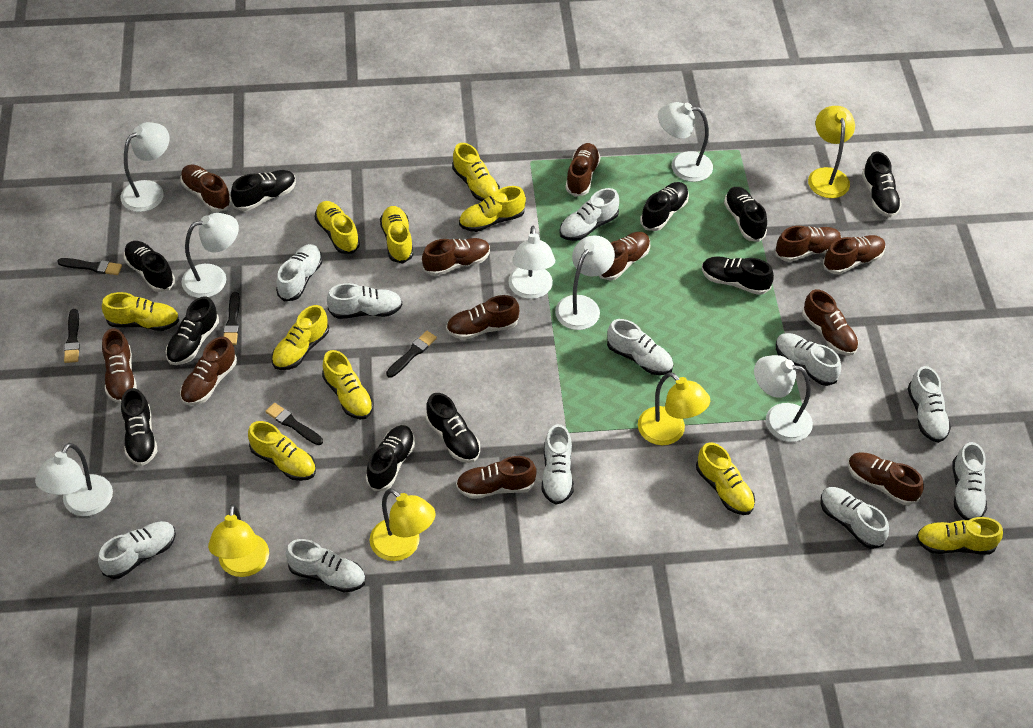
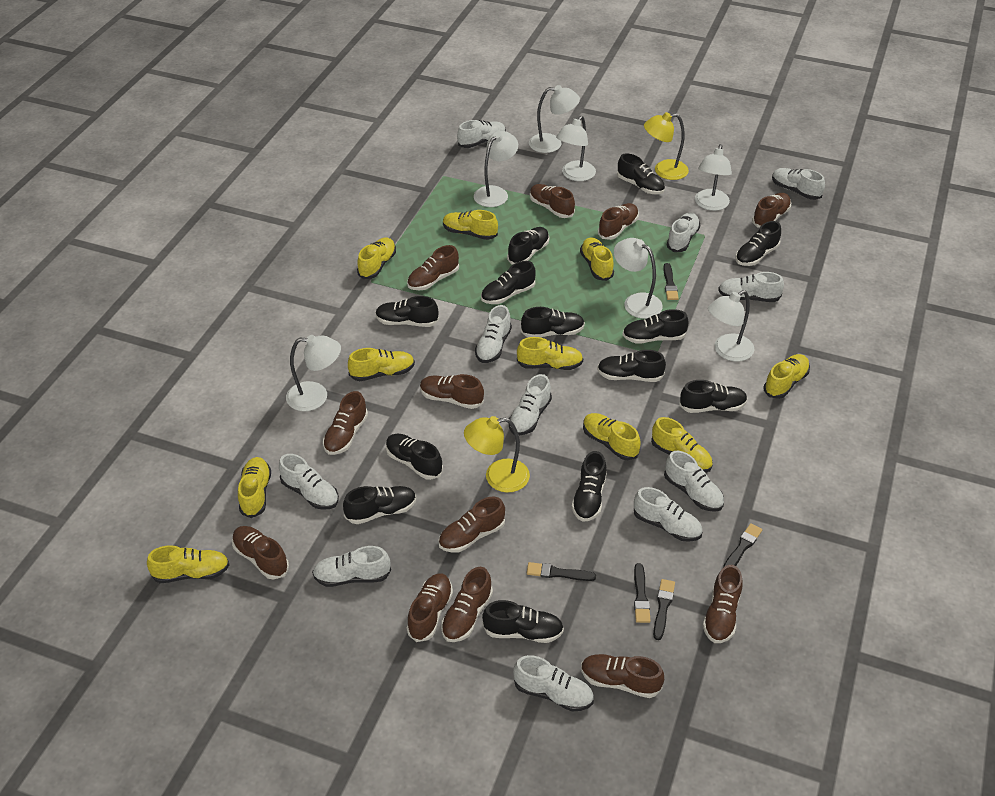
black shoe: 10 -> 13
yellow lamp: 4 -> 2

